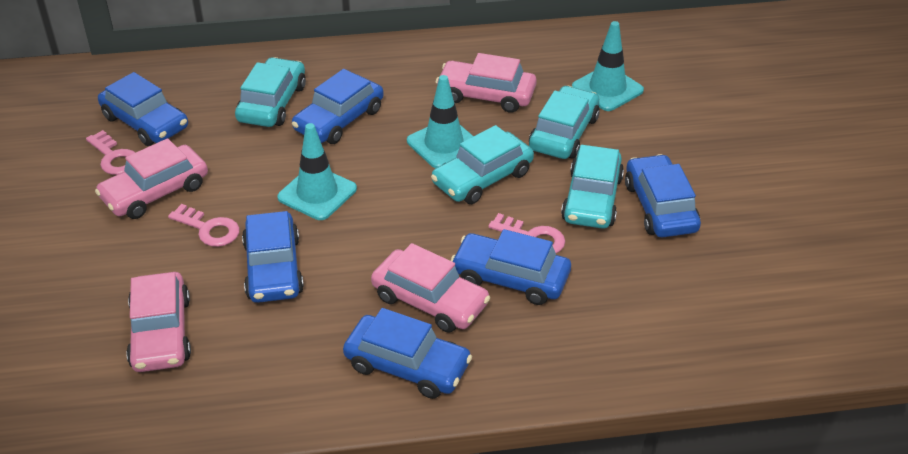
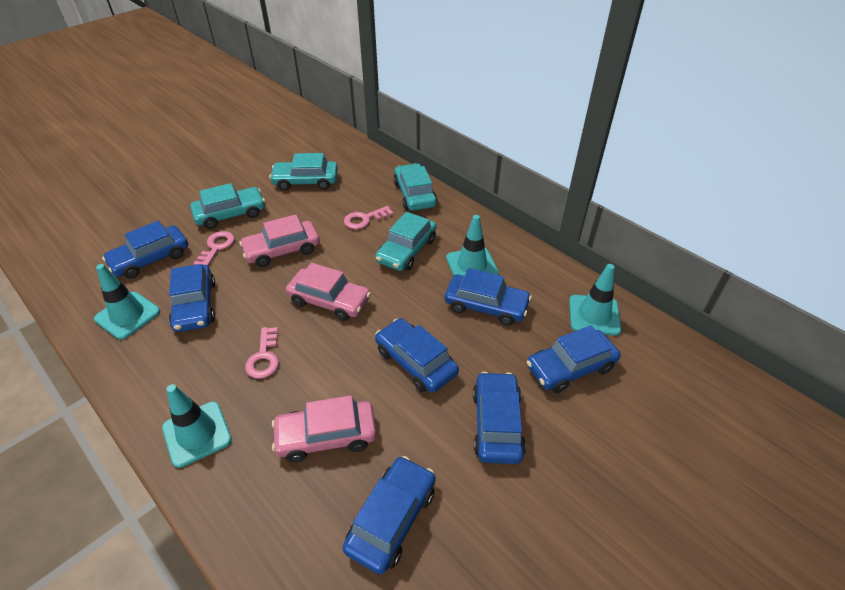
blue car: 6 -> 7
pink car: 4 -> 3
turquoise traffic cone: 3 -> 4

